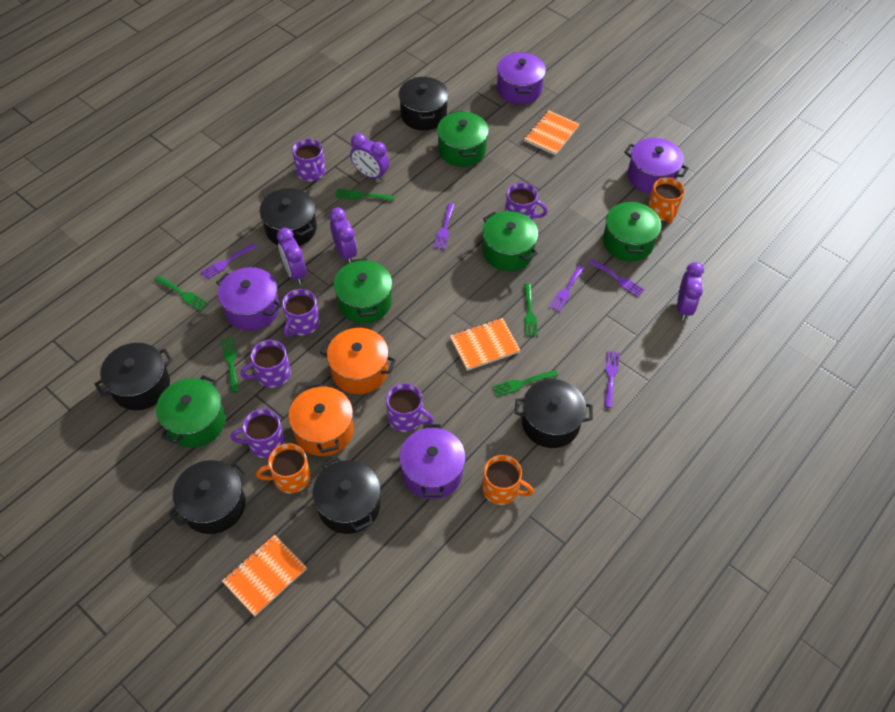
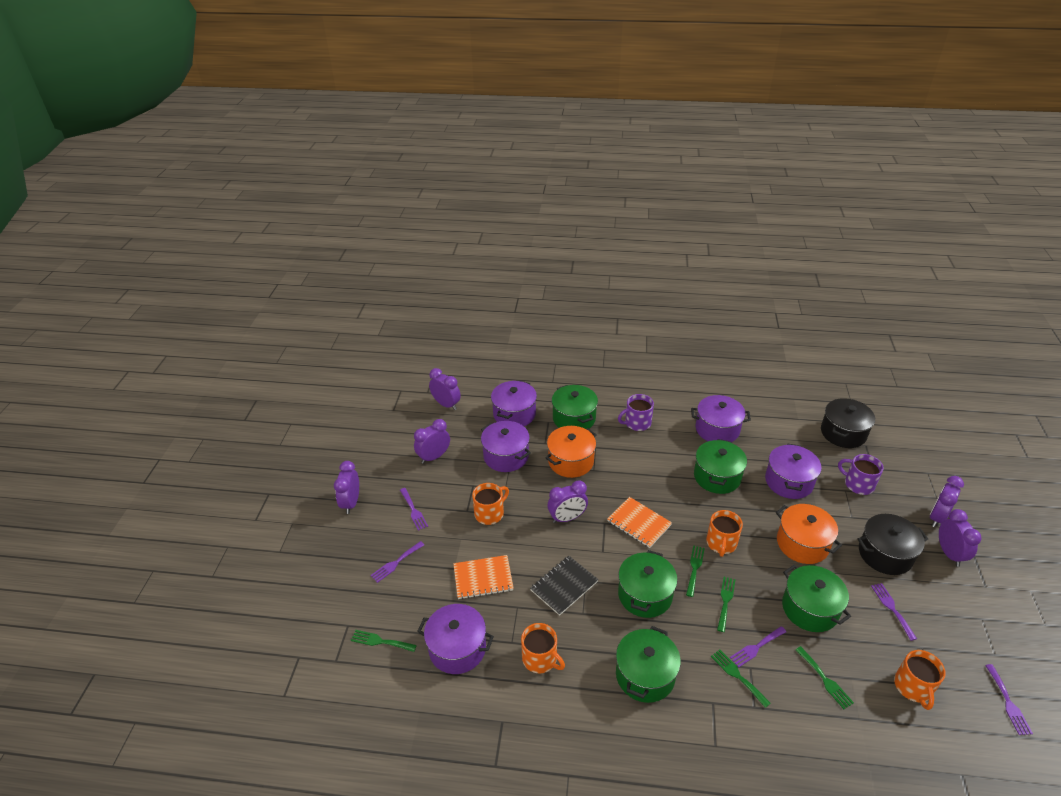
black notebook: 0 -> 1
black pot: 6 -> 2
orange mug: 3 -> 4
orange notebook: 3 -> 2
purple clock: 4 -> 6
purple mug: 6 -> 2
purple pot: 4 -> 5

